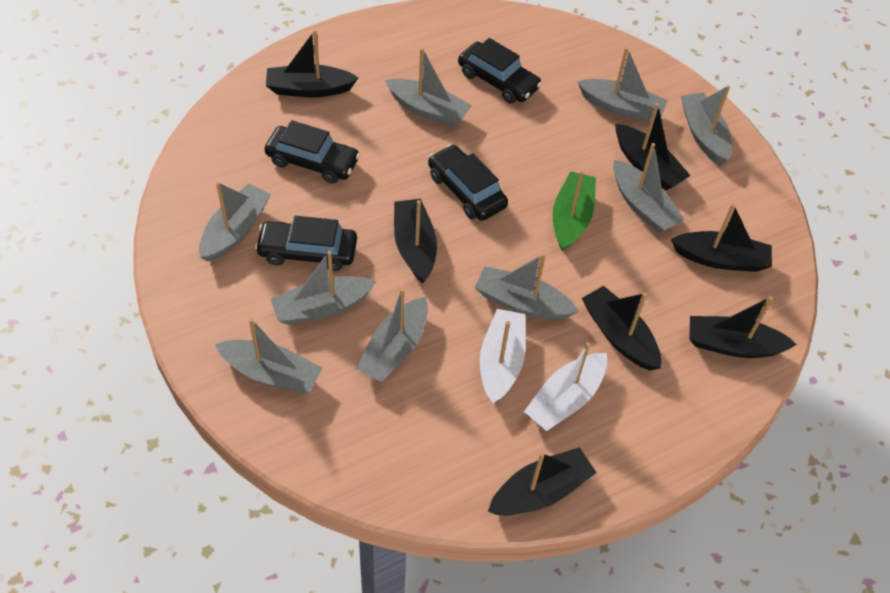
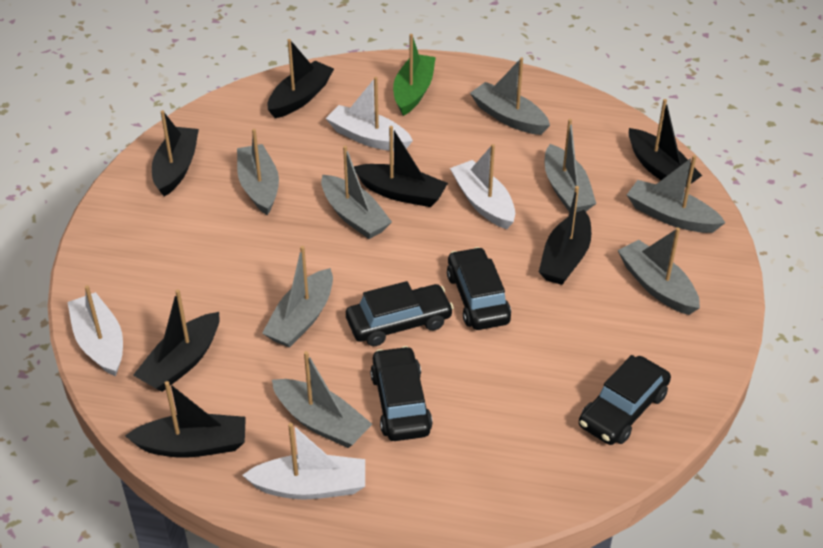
grey boat: 9 -> 8
white boat: 2 -> 4

